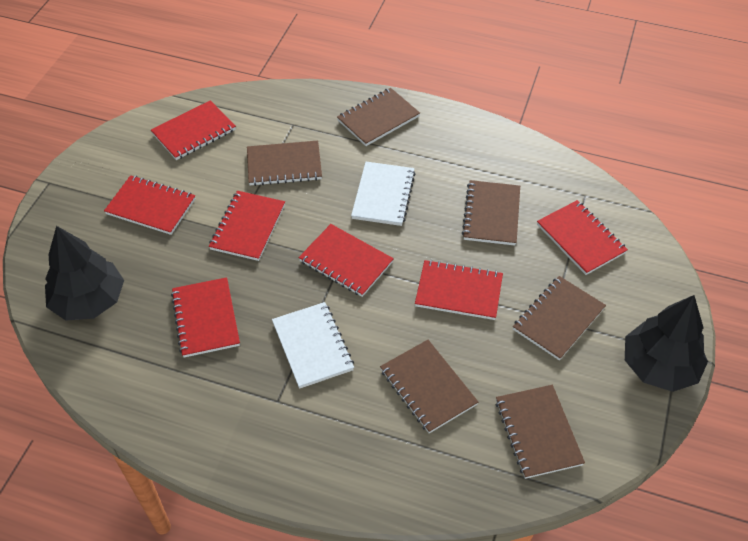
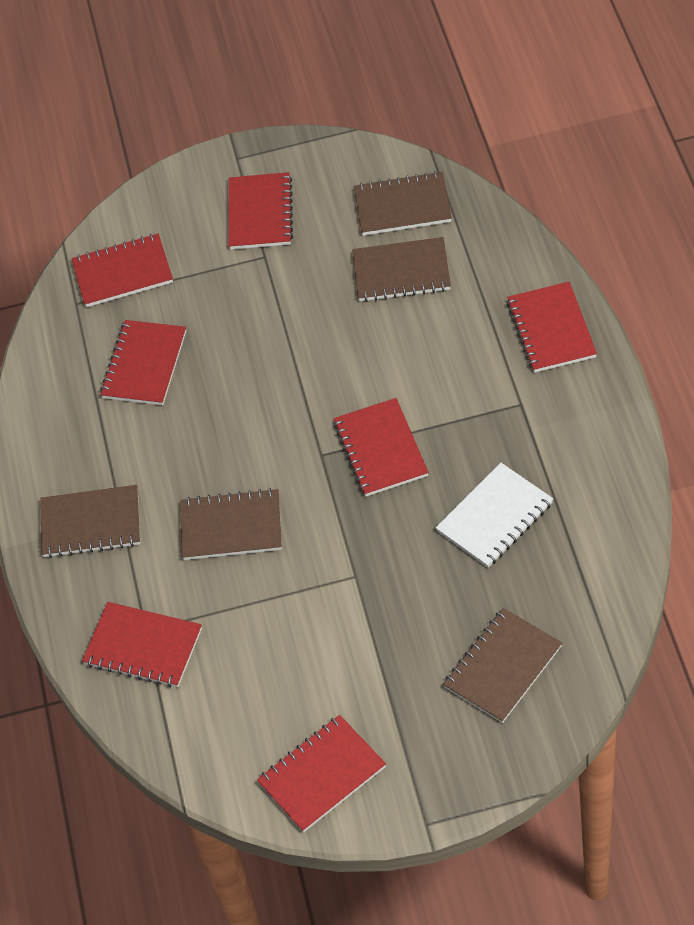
black tree: 2 -> 0
brown notebook: 6 -> 5
white notebook: 2 -> 1

